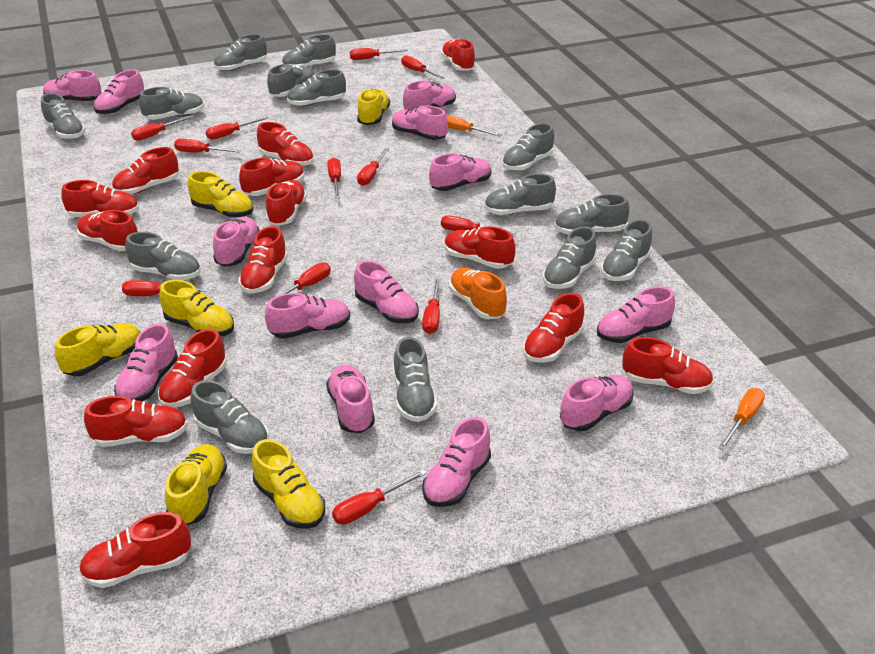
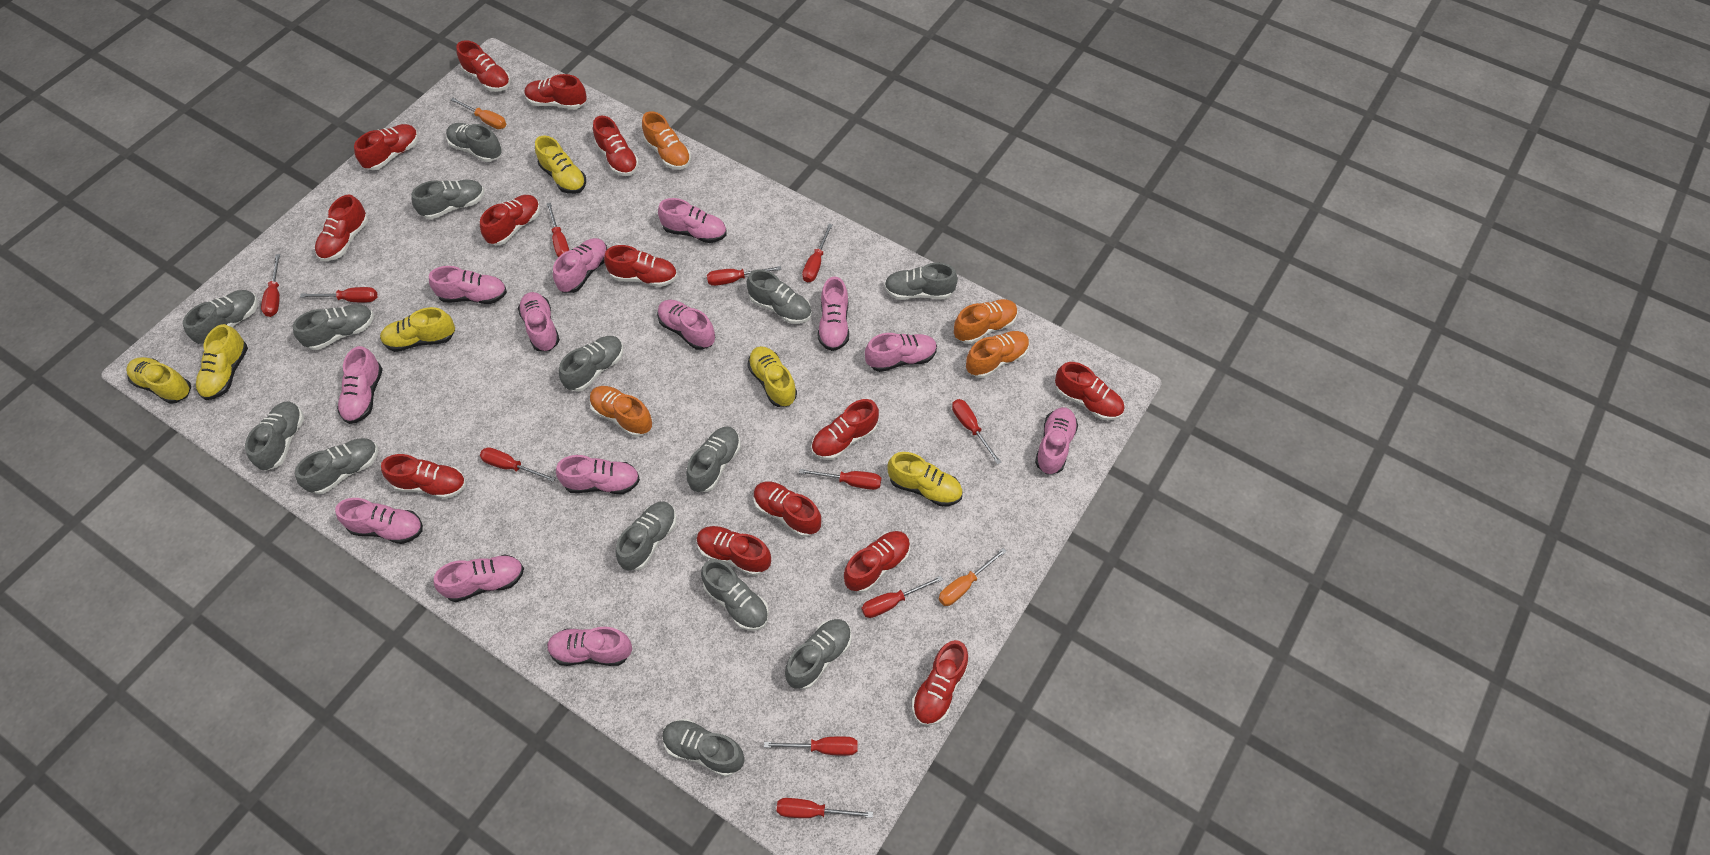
orange shoe: 1 -> 4
red screwdriver: 12 -> 11

